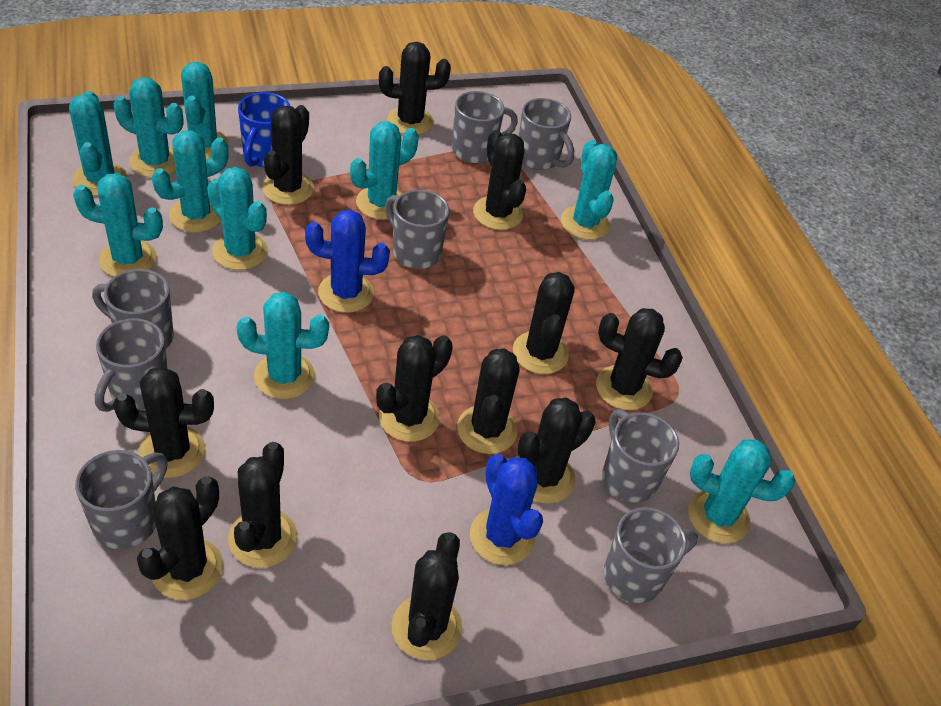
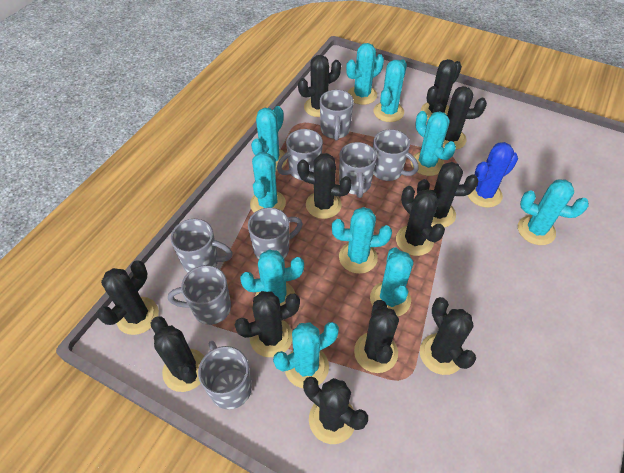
blue cactus: 2 -> 1
blue mug: 1 -> 0

